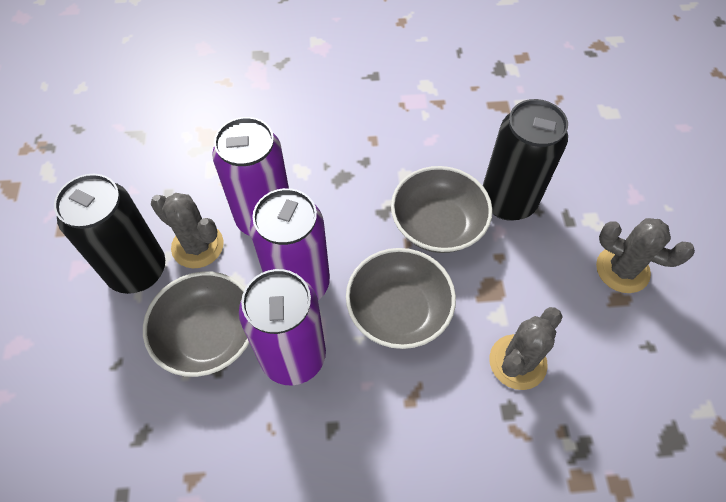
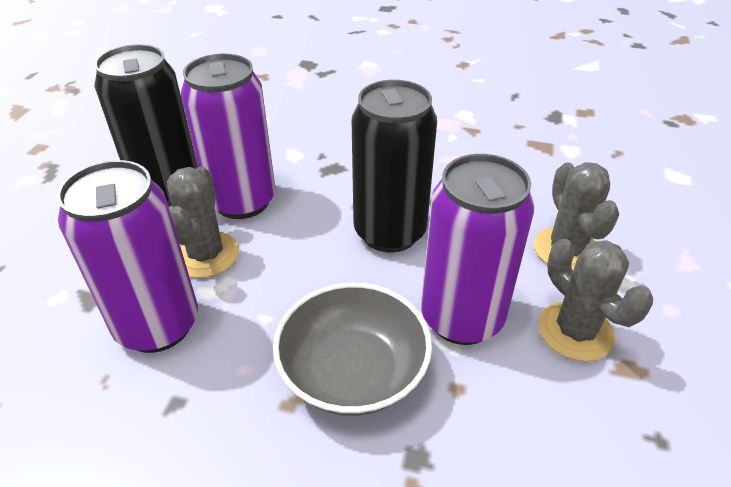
grey bowl: 3 -> 1

